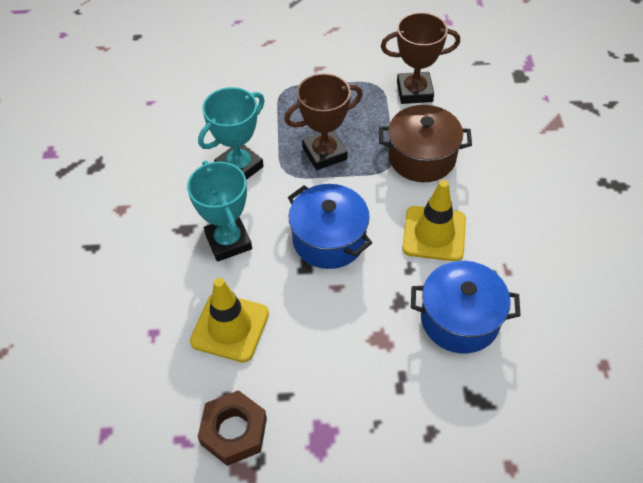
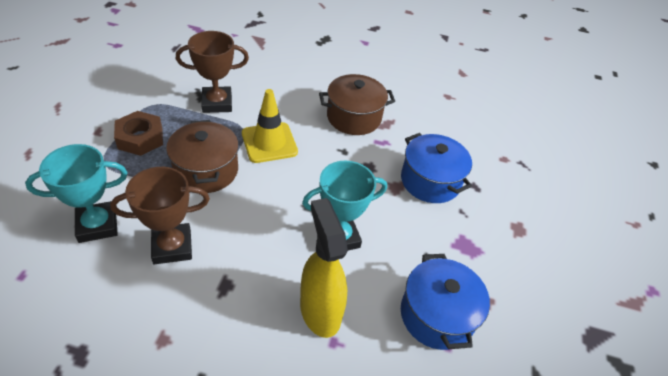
brown pot: 1 -> 2
yellow spray bottle: 0 -> 1
yellow traffic cone: 2 -> 1

